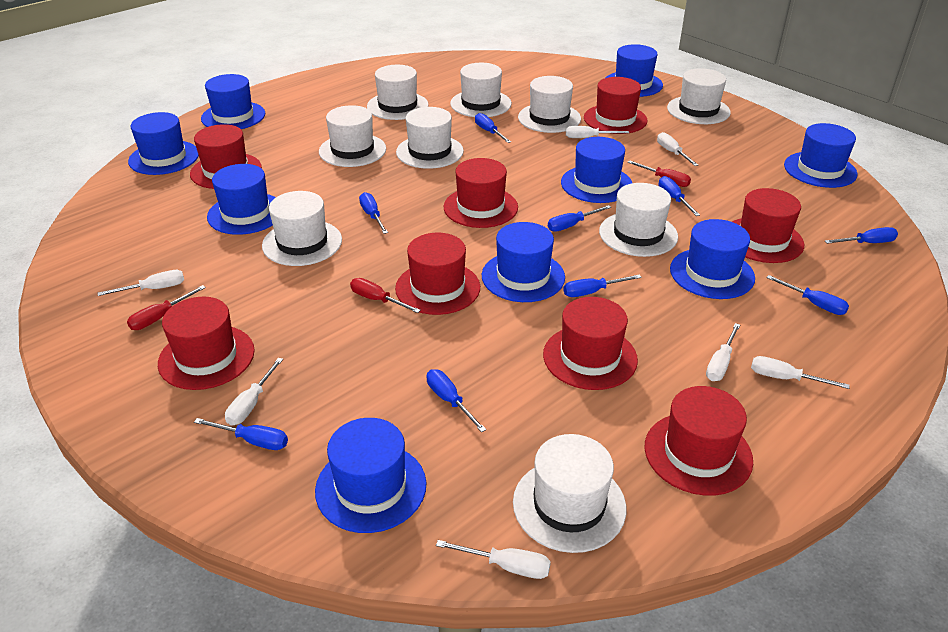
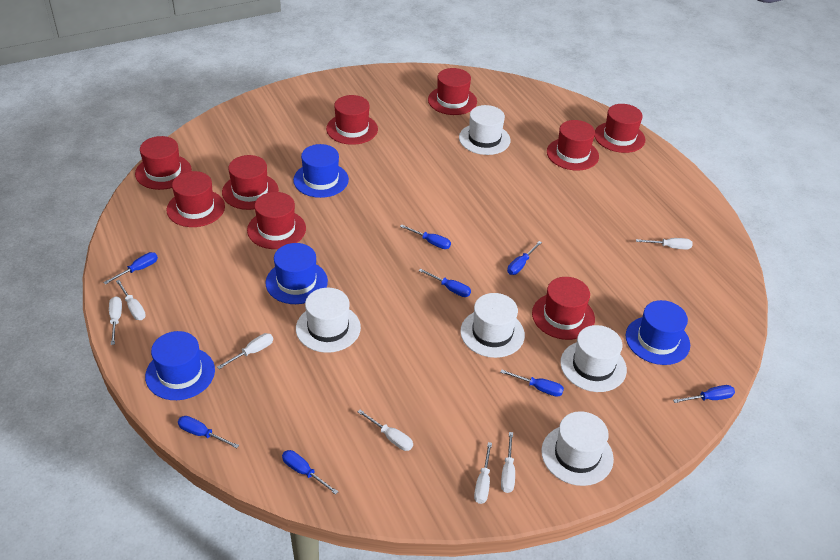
blue hat: 9 -> 4
blue screwdriver: 9 -> 8
red hat: 8 -> 9
red screwdriver: 3 -> 0
white hat: 9 -> 5

